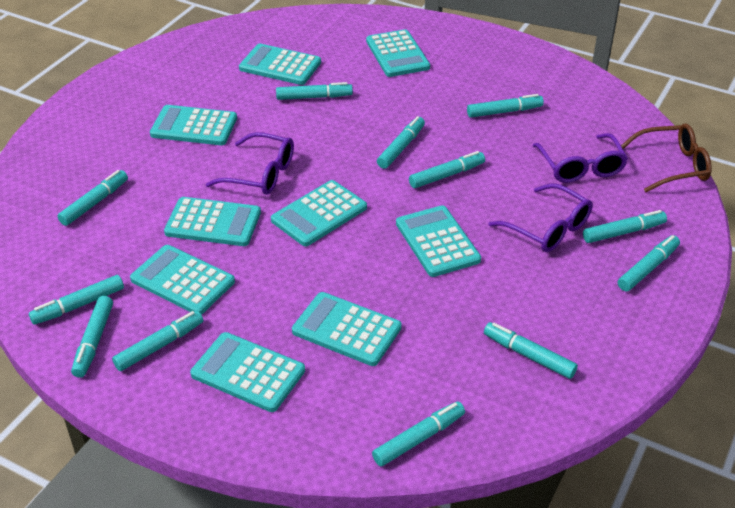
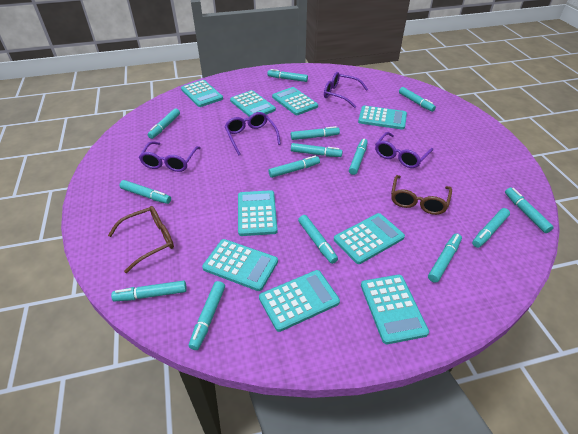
brown glasses: 1 -> 2
purple glasses: 3 -> 4
turquoise marker: 12 -> 14

